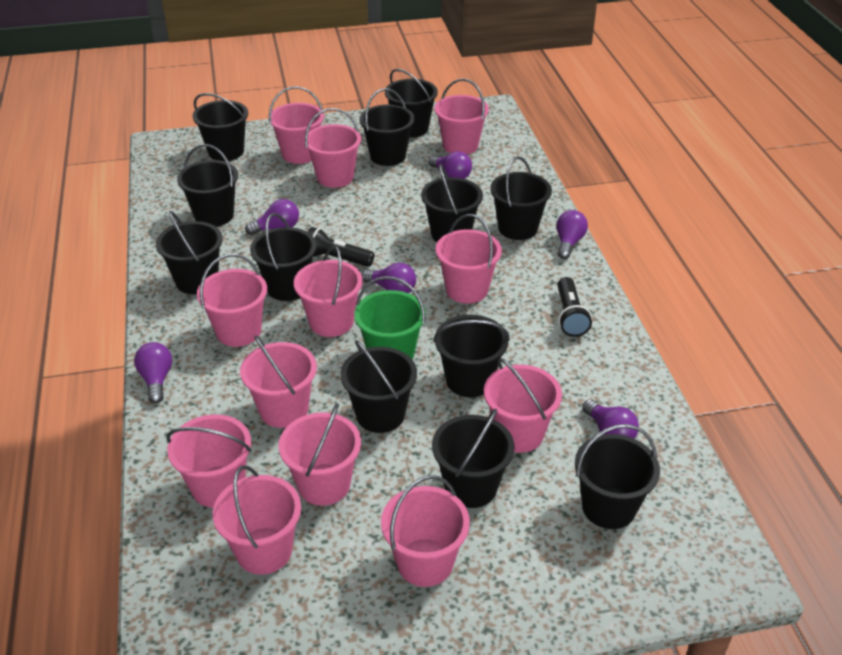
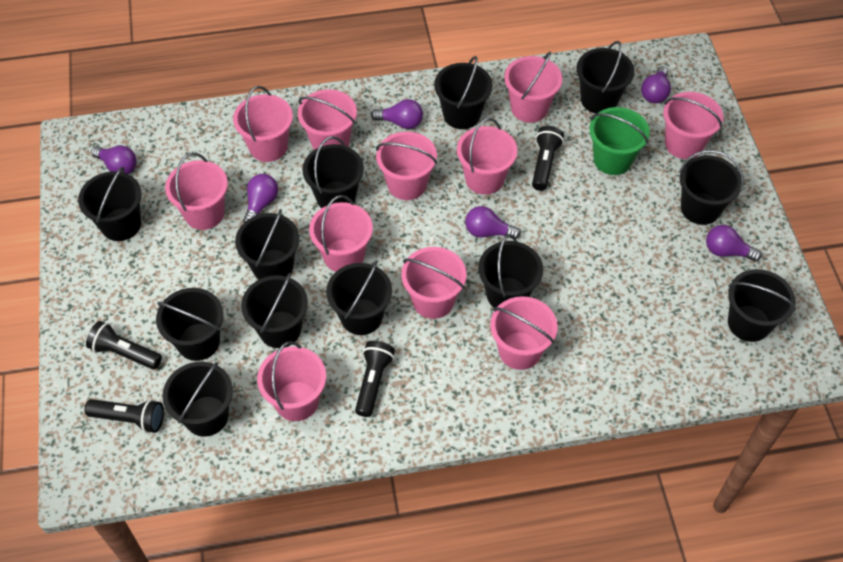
black flashlight: 2 -> 4
pink bucket: 12 -> 11

